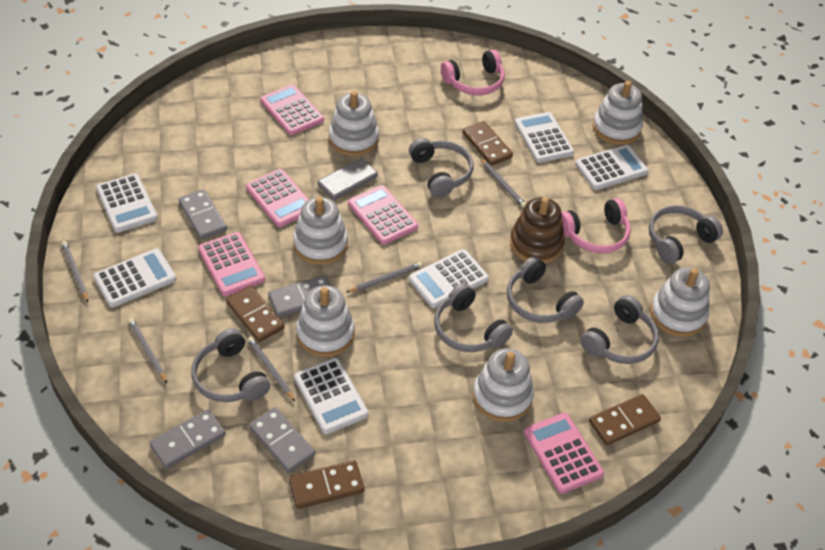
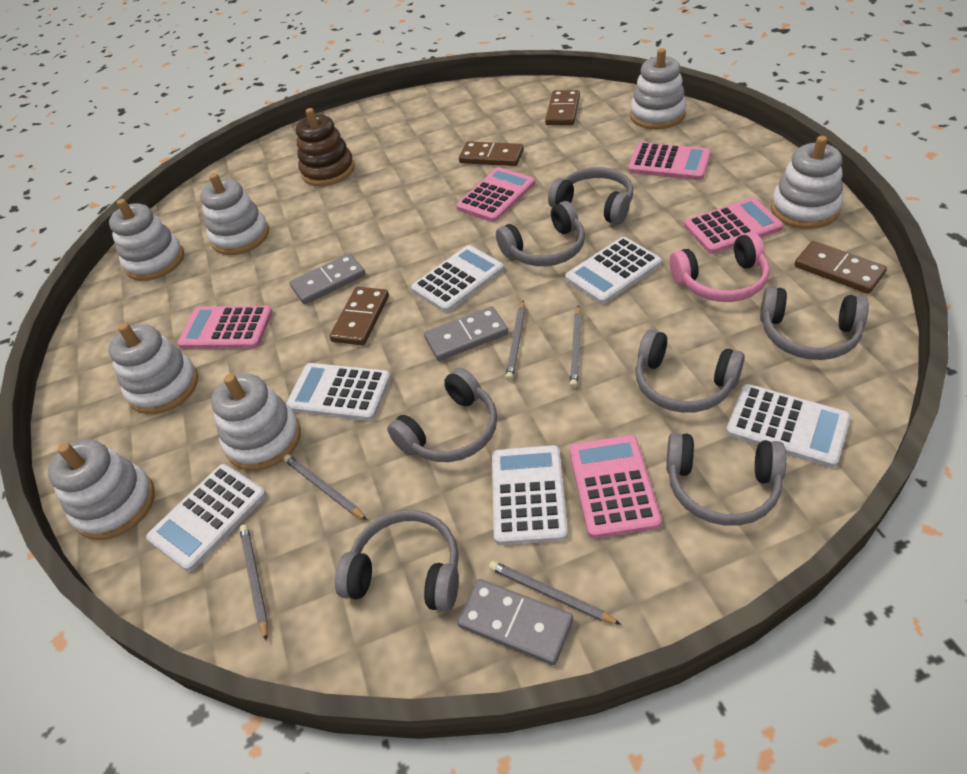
grey domino: 5 -> 3
grey headphones: 6 -> 7
pink headphones: 2 -> 1
white stacking toy: 6 -> 7

